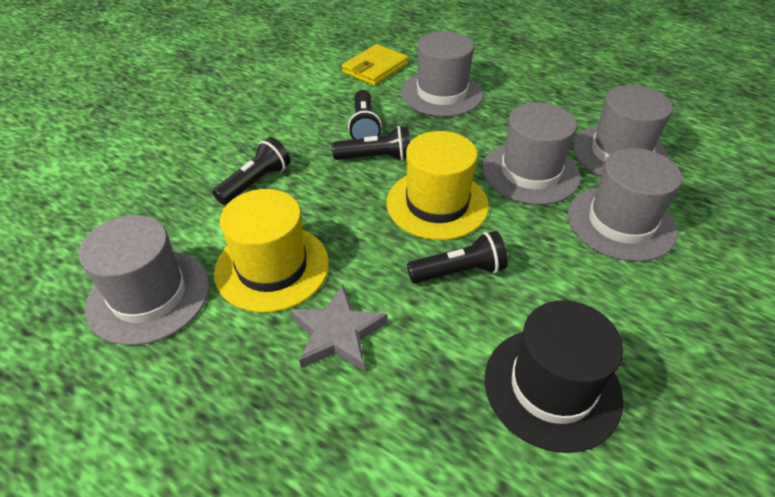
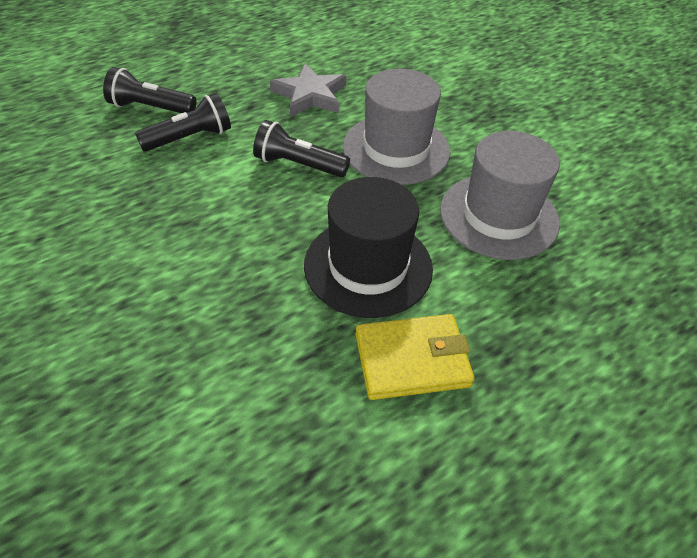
black flashlight: 4 -> 3
grey hat: 5 -> 2
yellow hat: 2 -> 0

